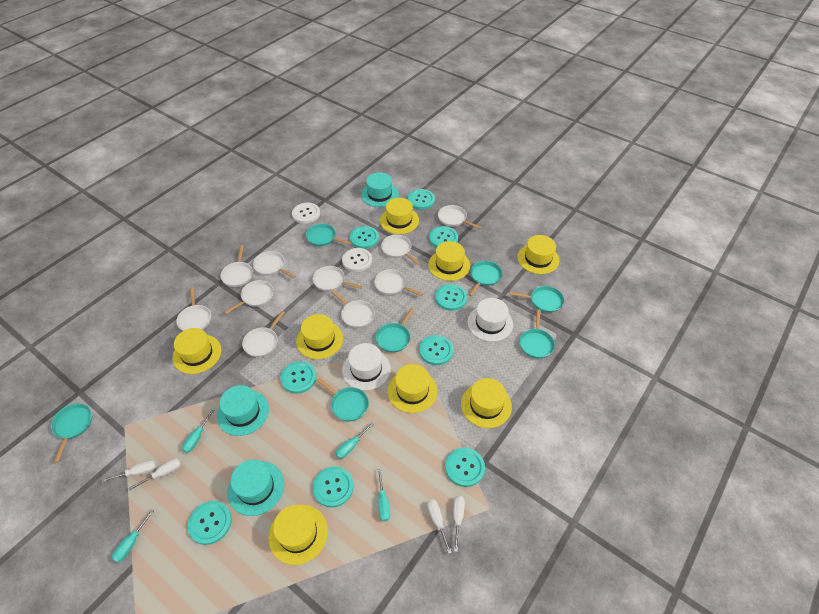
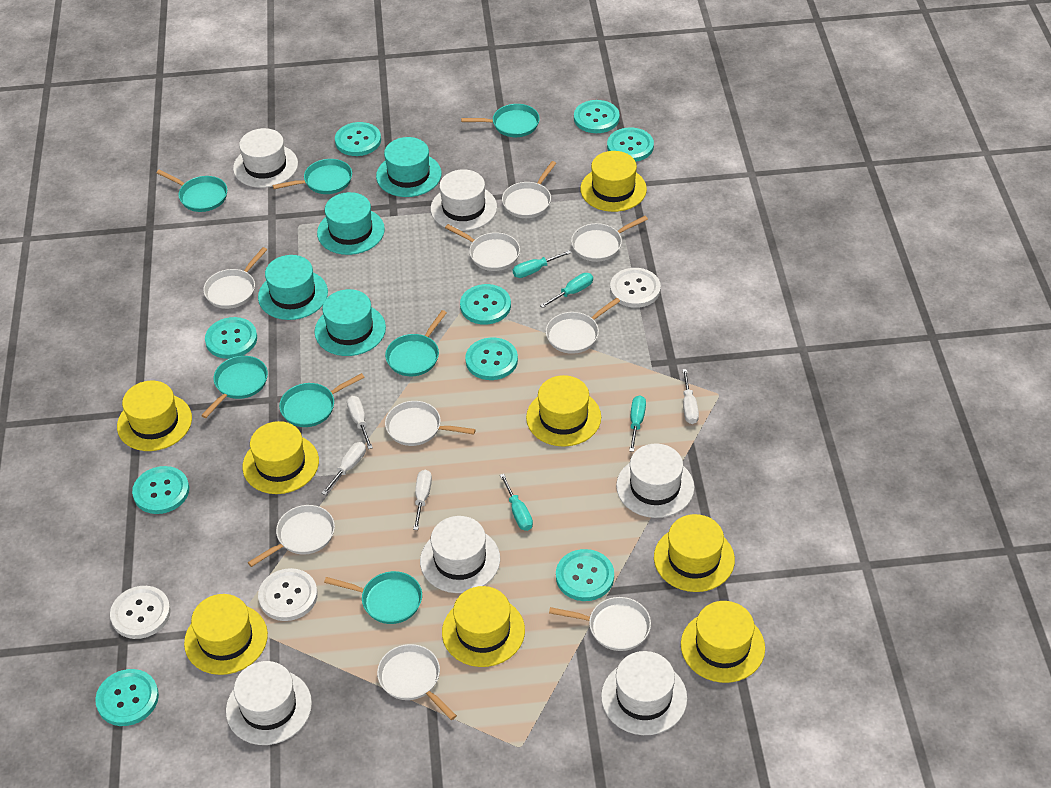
turquoise hat: 3 -> 4
white button: 2 -> 3
white hat: 2 -> 6
white pan: 10 -> 9

